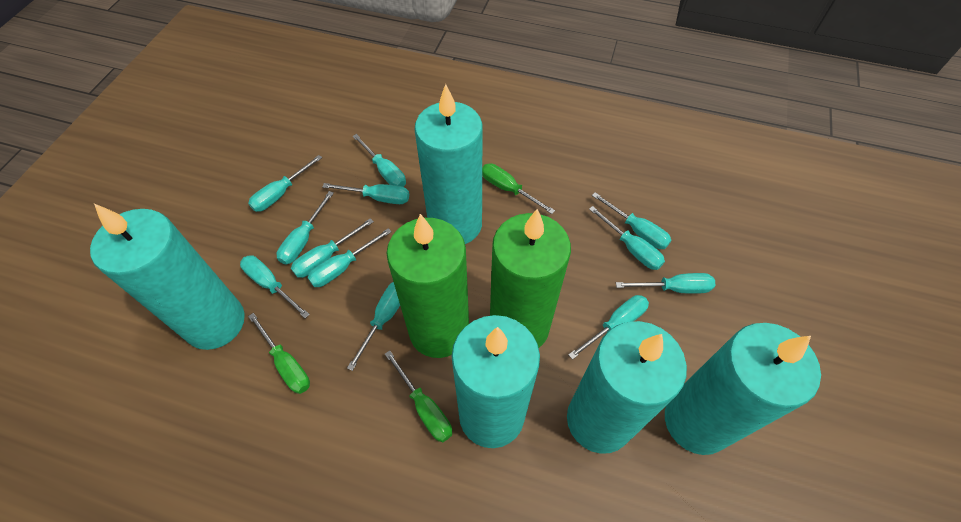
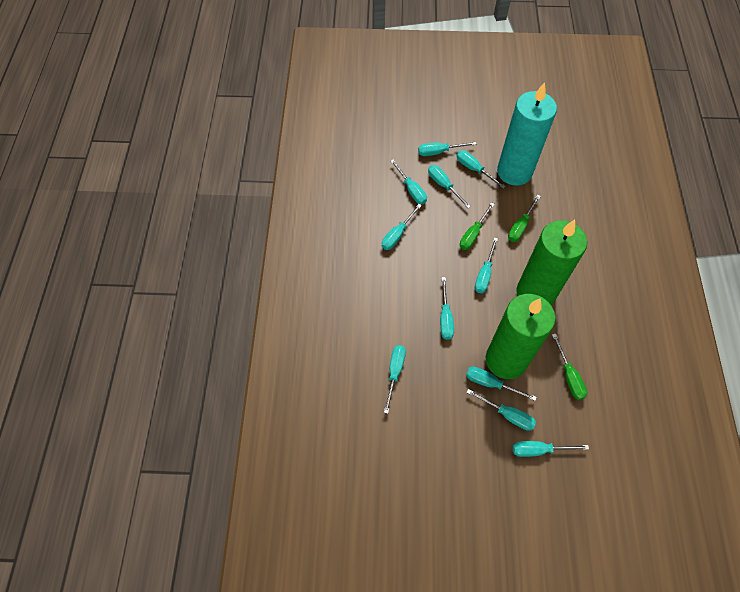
turquoise candle: 5 -> 1
turquoise screwdriver: 12 -> 11

